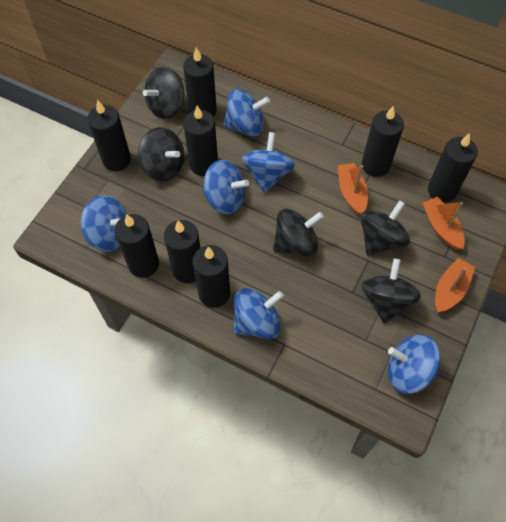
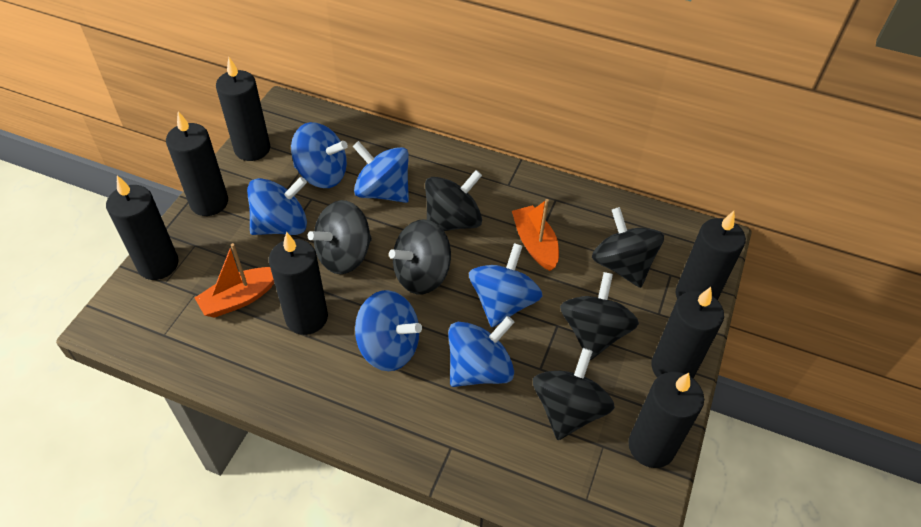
black candle: 8 -> 7
black spinning top: 5 -> 6
orange boat: 3 -> 2

